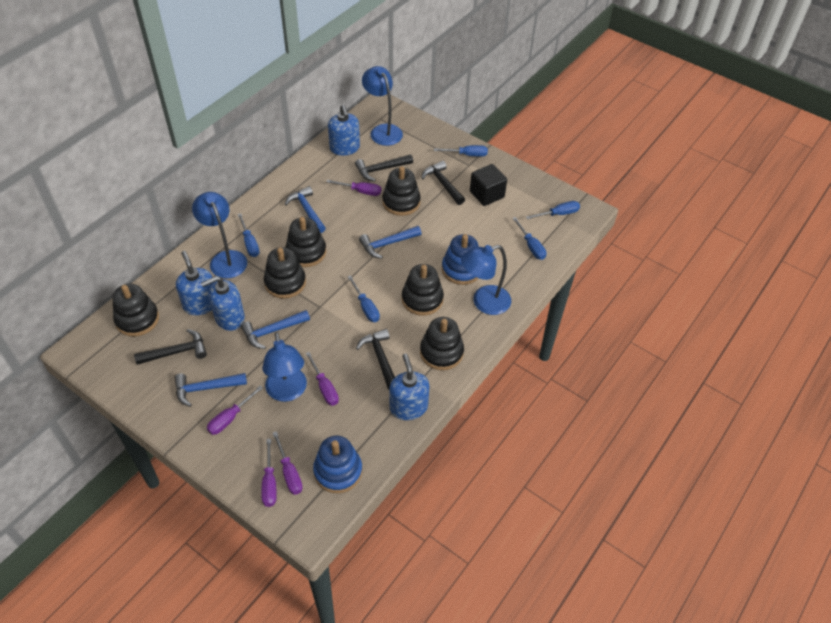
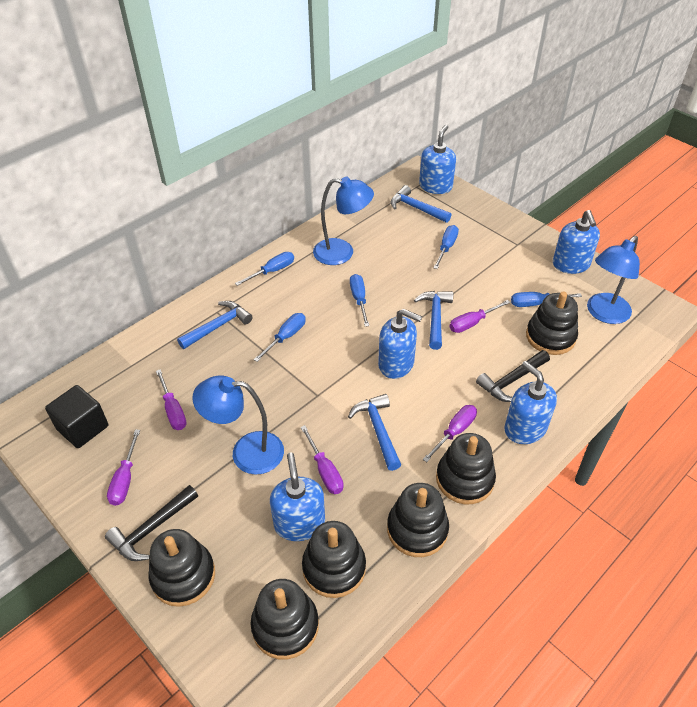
black hammer: 4 -> 2
blue lamp: 4 -> 3
blue soap dispenser: 4 -> 5
blue stacking toy: 2 -> 0

